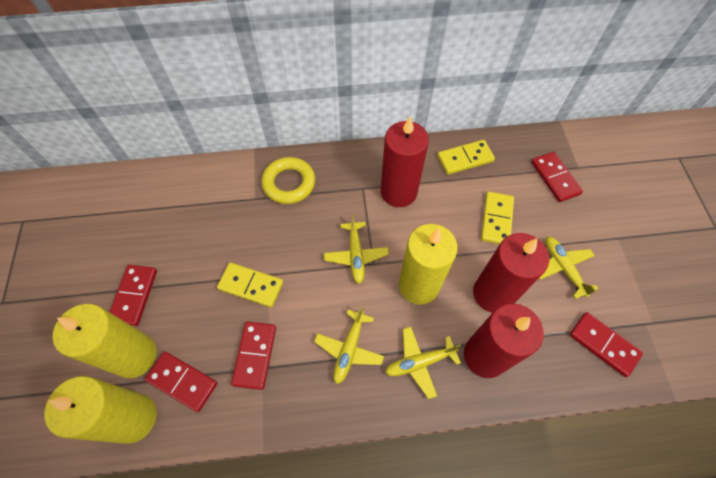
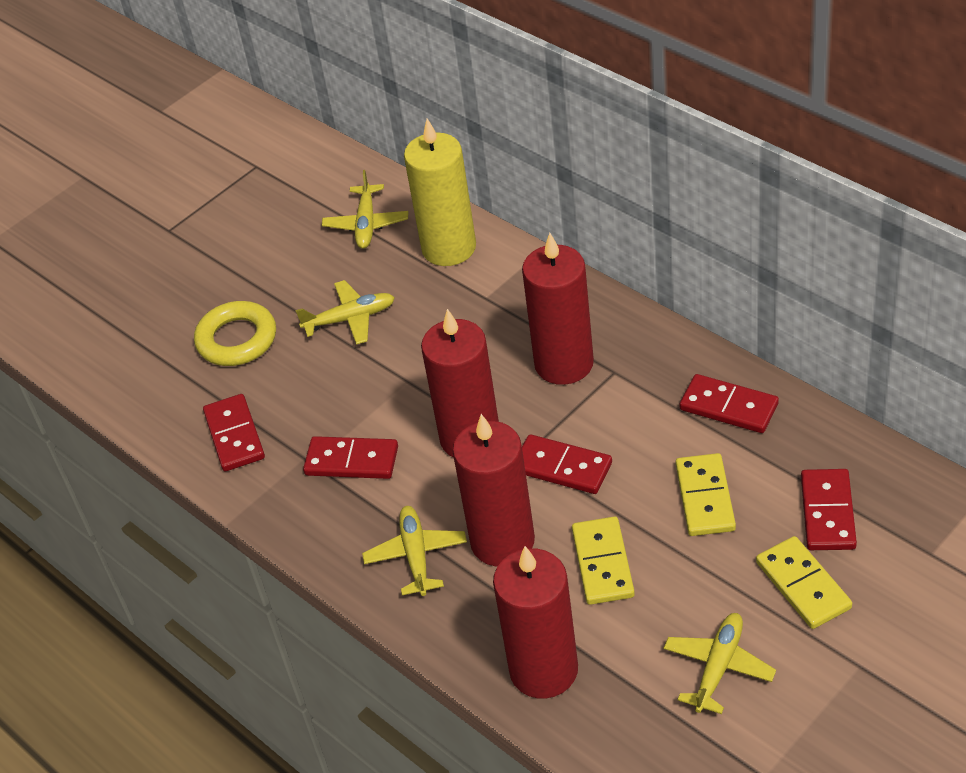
red candle: 3 -> 4
yellow candle: 3 -> 1

